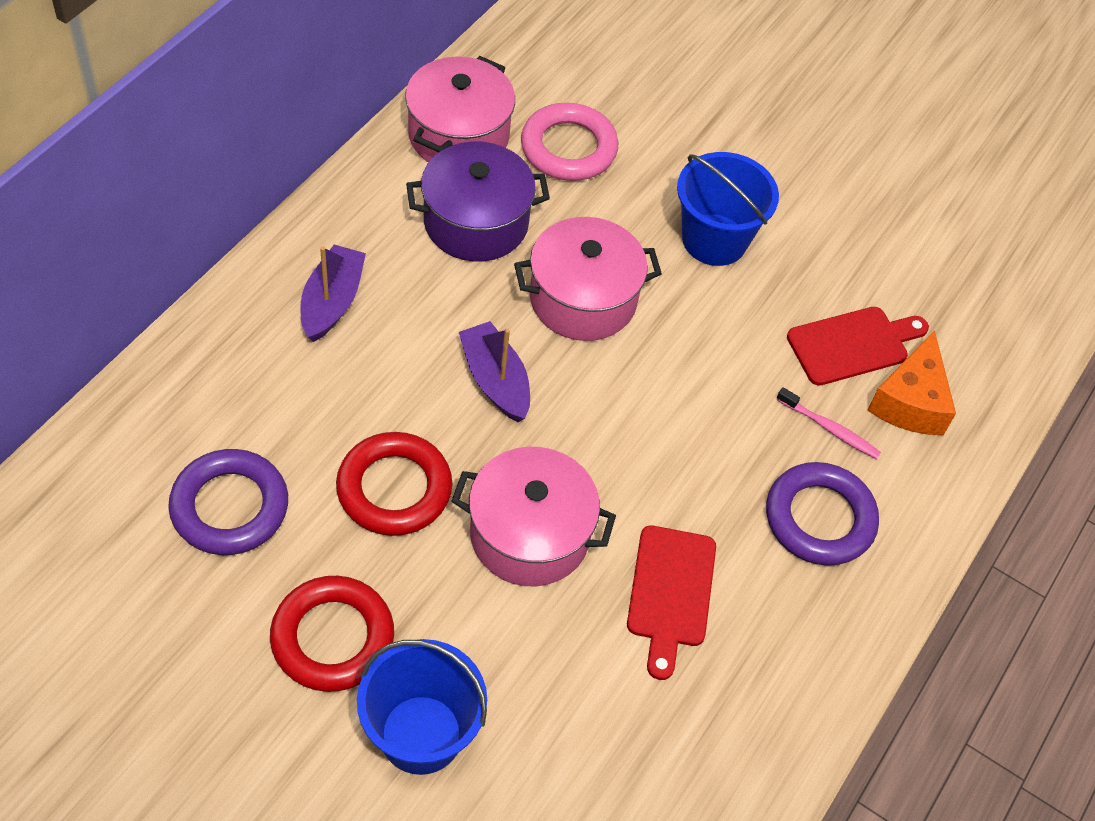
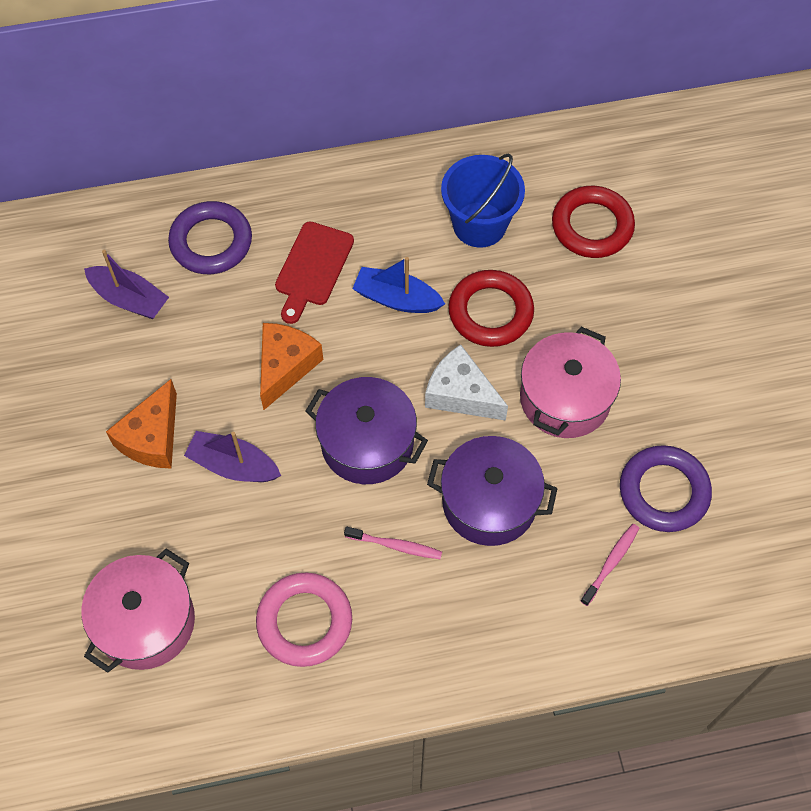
blue boat: 0 -> 1
blue bucket: 2 -> 1
orange cheese: 1 -> 2
pink pot: 3 -> 2
pink toothbrush: 1 -> 2
purple pot: 1 -> 2
red cutting board: 2 -> 1
white cheese: 0 -> 1

